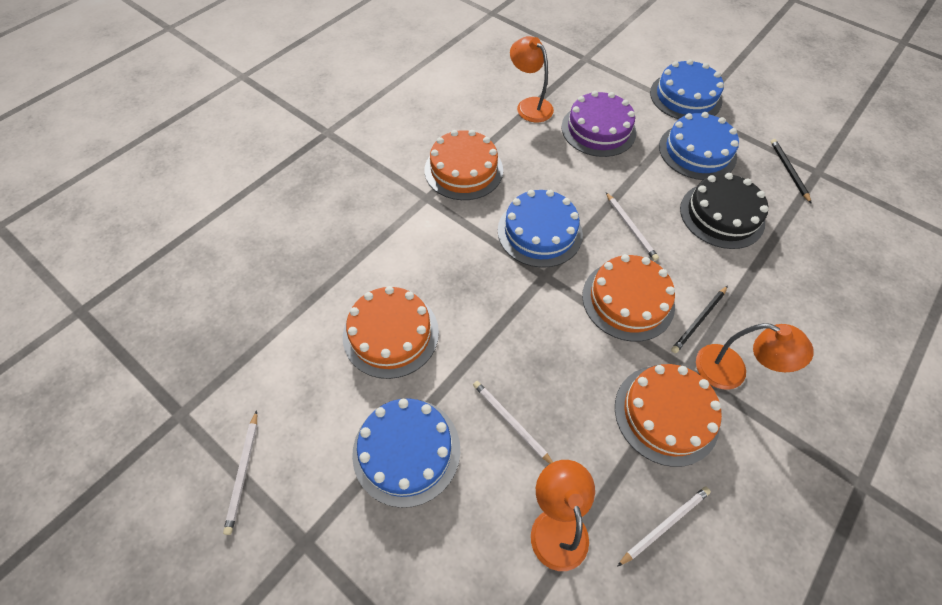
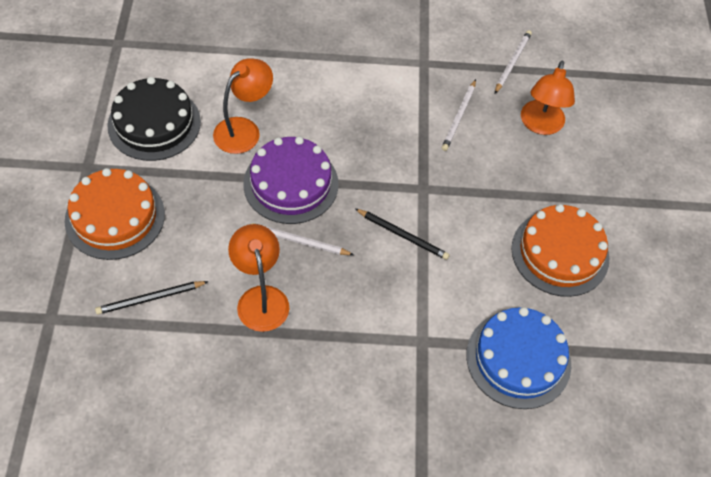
blue cake: 4 -> 1
orange cake: 4 -> 2
white pencil: 4 -> 3

